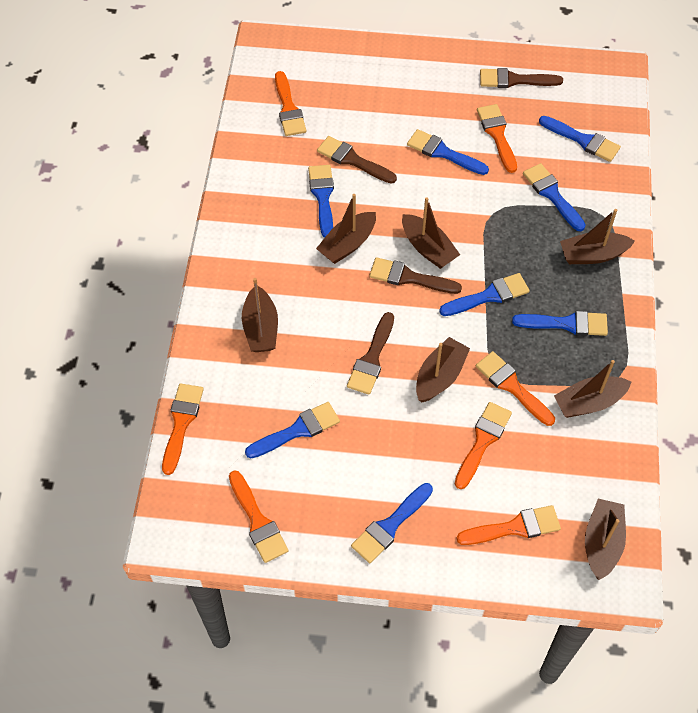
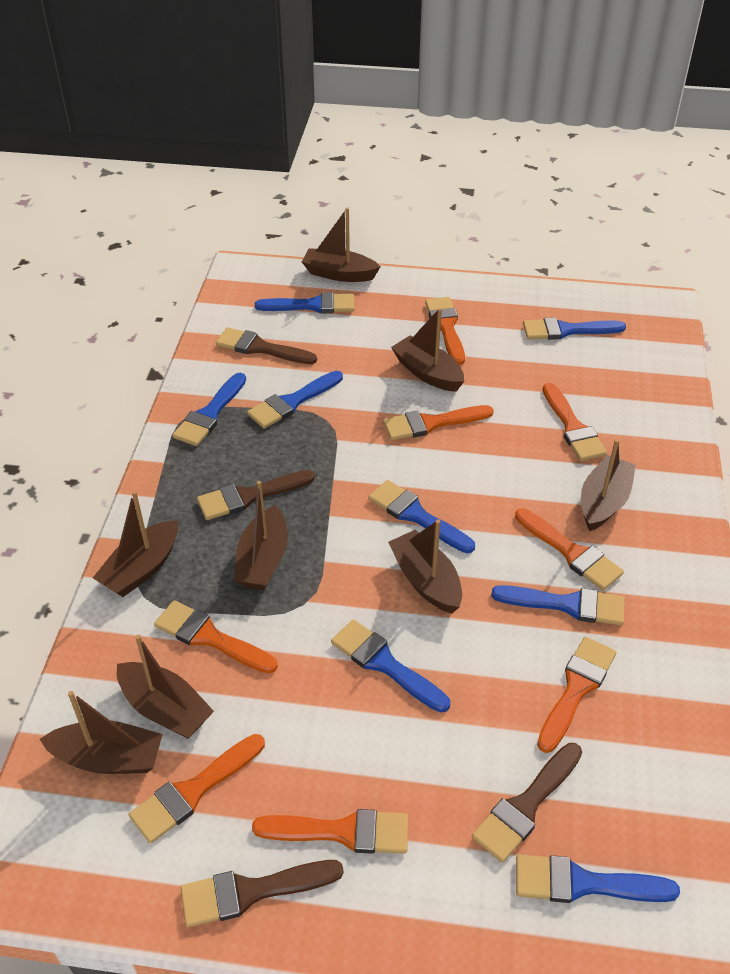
brown boat: 7 -> 8
orange brush: 7 -> 8

